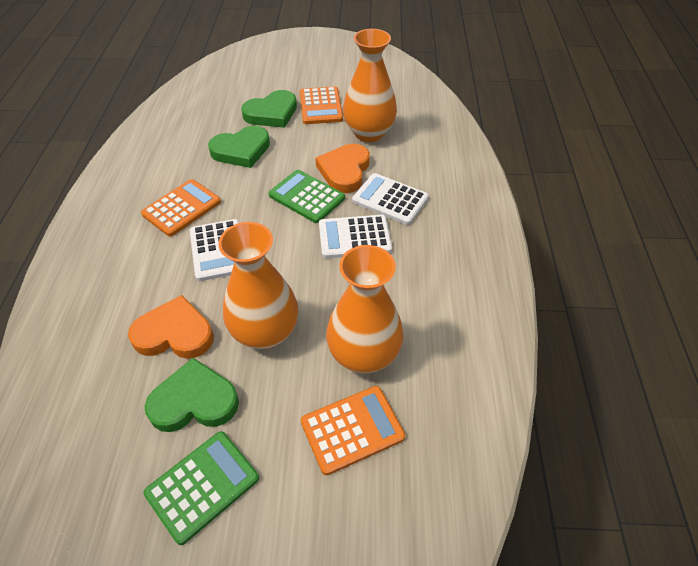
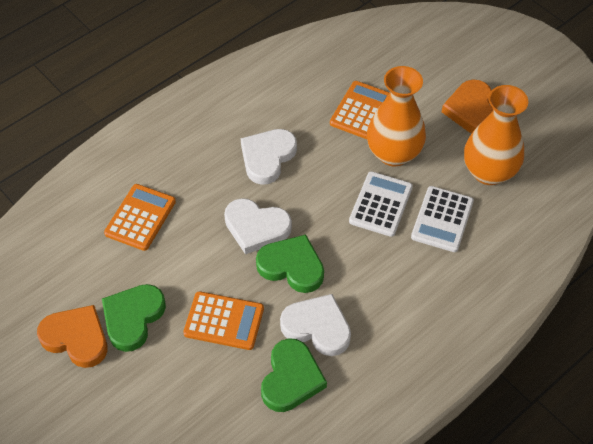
green calculator: 2 -> 0
orange vase: 3 -> 2
white calculator: 3 -> 2
white heart: 0 -> 3

